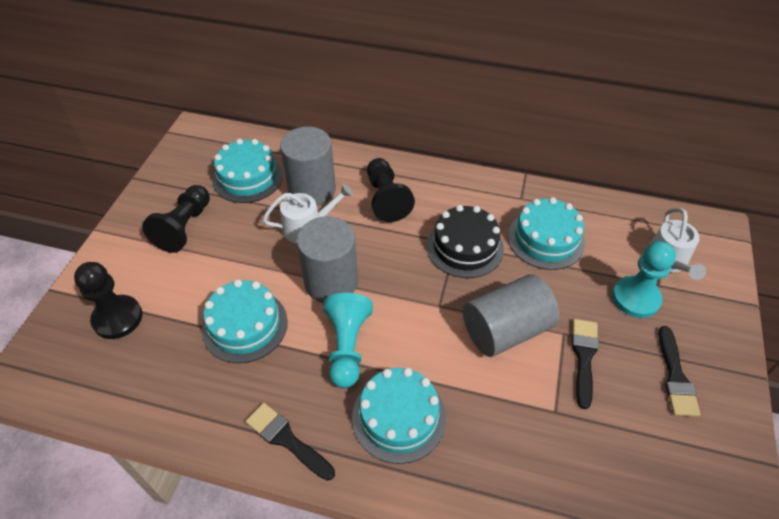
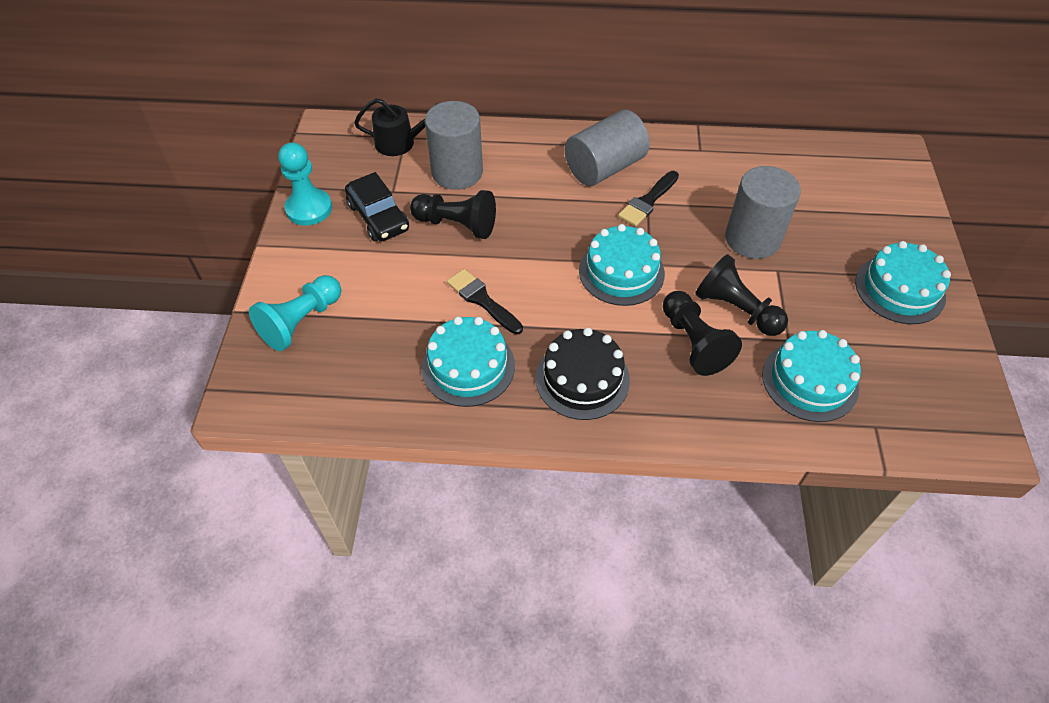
black brush: 3 -> 2
black car: 0 -> 1
black watering can: 0 -> 1
white watering can: 2 -> 0

